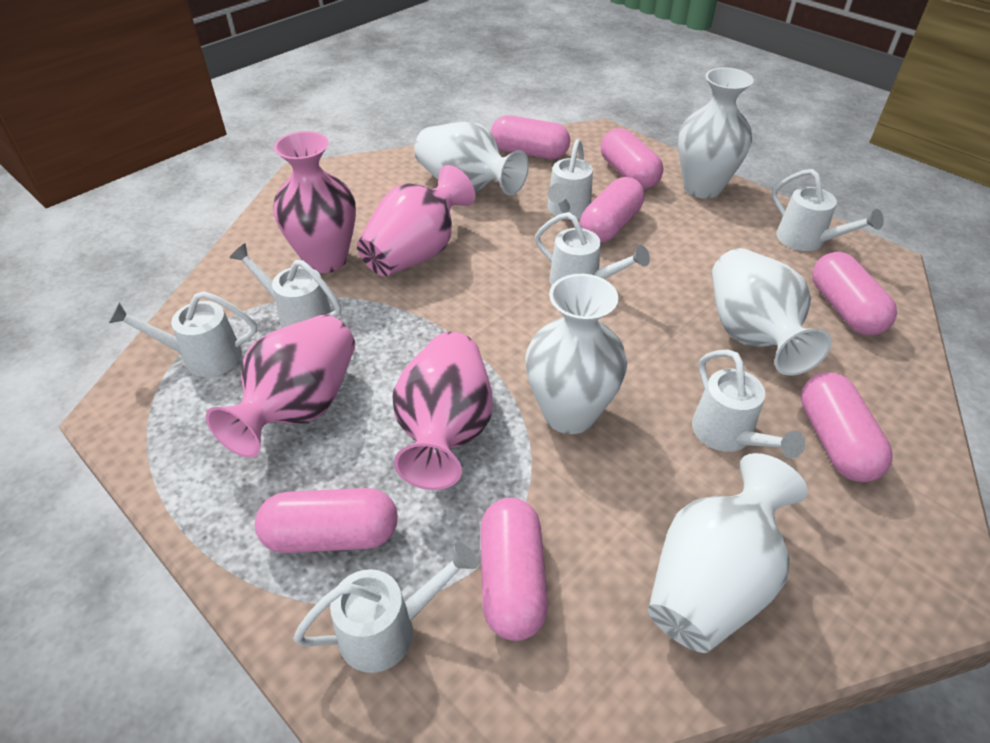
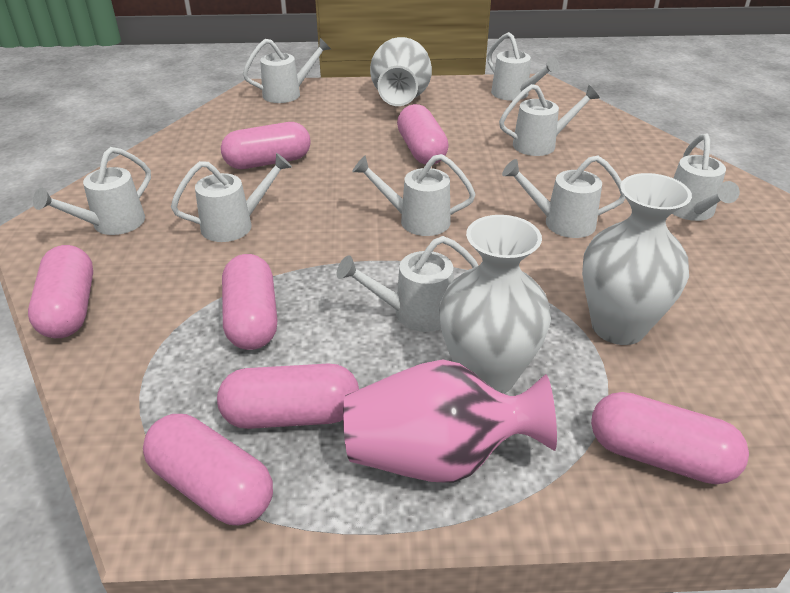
pink vase: 4 -> 1
white vase: 5 -> 3
white watering can: 7 -> 9

